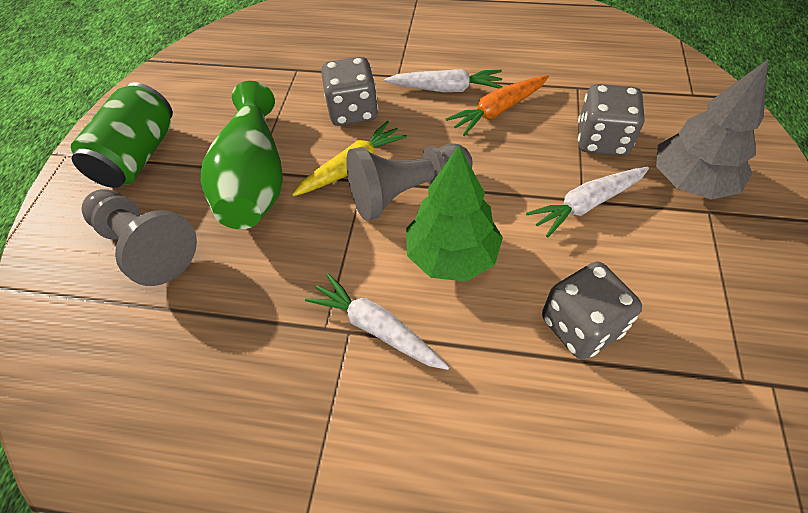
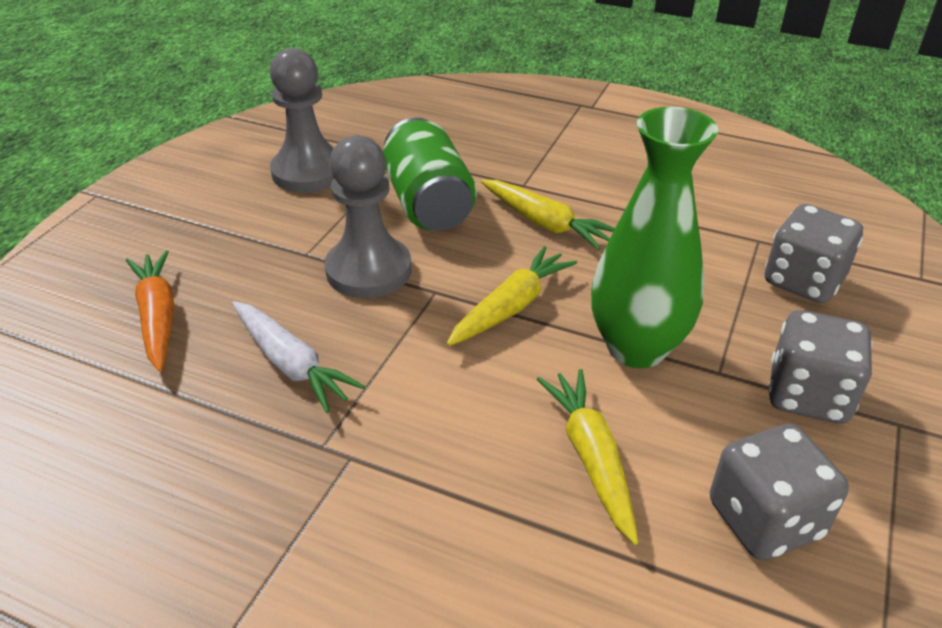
green tree: 1 -> 0
grey tree: 1 -> 0
white carrot: 3 -> 1
yellow carrot: 1 -> 3

